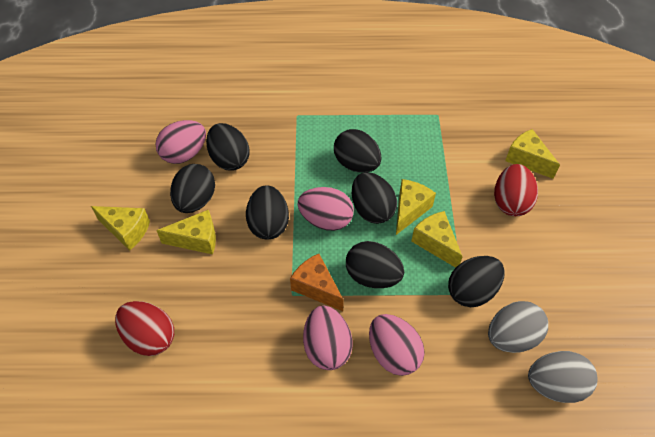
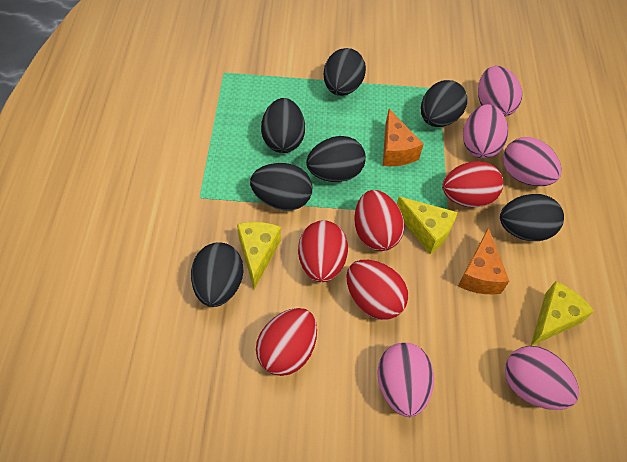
grey egg: 2 -> 0
orange cheese: 1 -> 2
pink egg: 4 -> 5
red egg: 2 -> 5
yellow cheese: 5 -> 3

